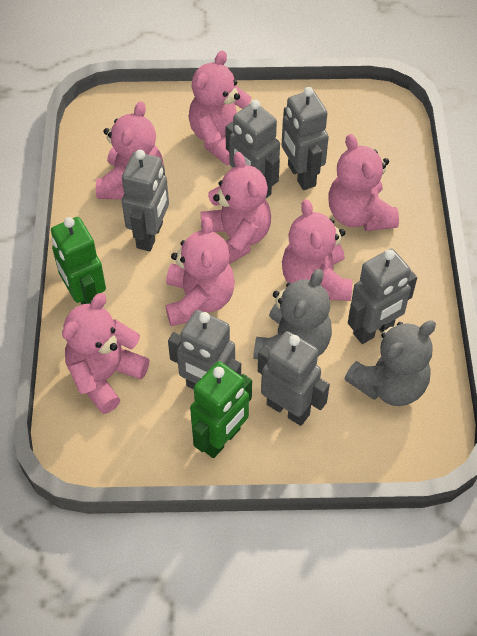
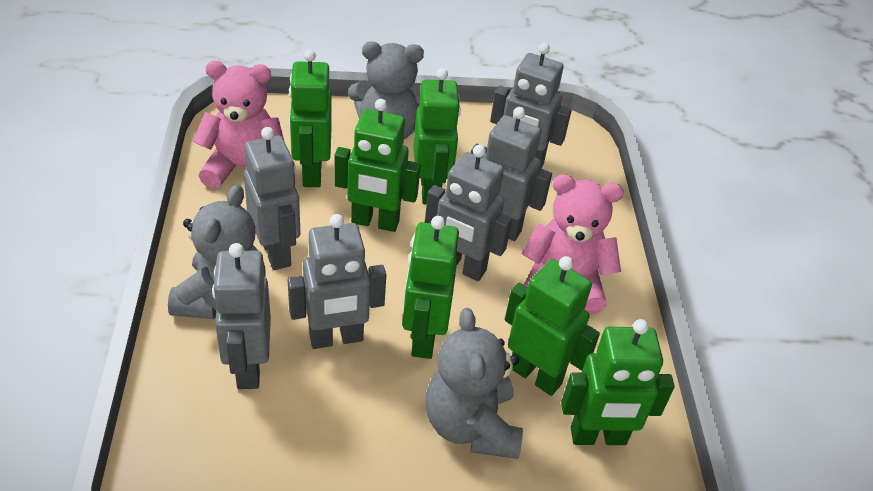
green robot: 2 -> 6
grey teddy bear: 2 -> 3
pink teddy bear: 7 -> 2

